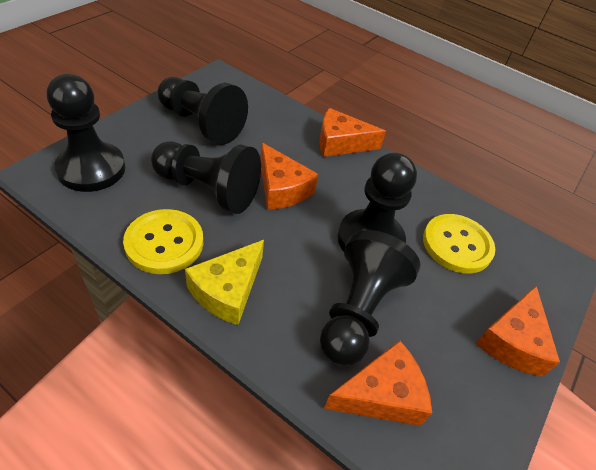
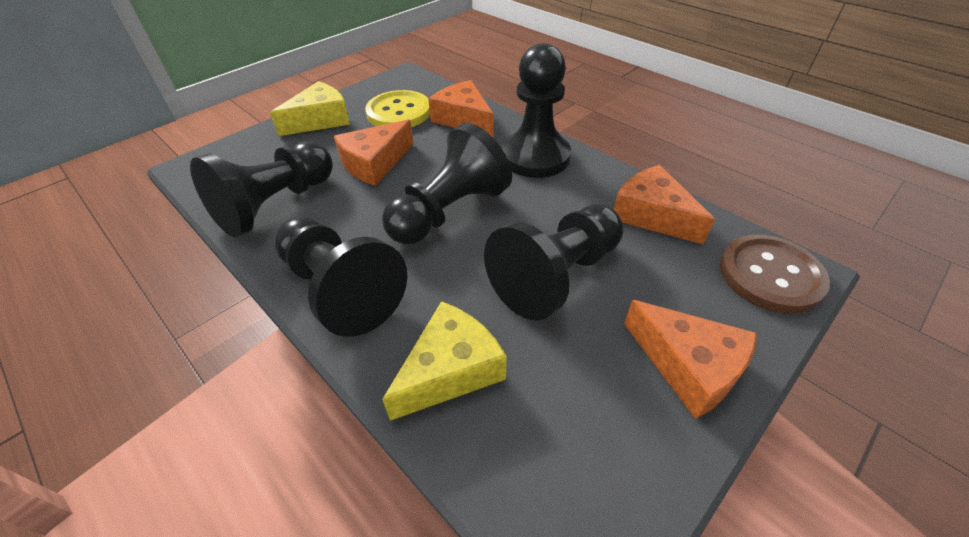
brown button: 0 -> 1
yellow button: 2 -> 1
yellow cheese: 1 -> 2

